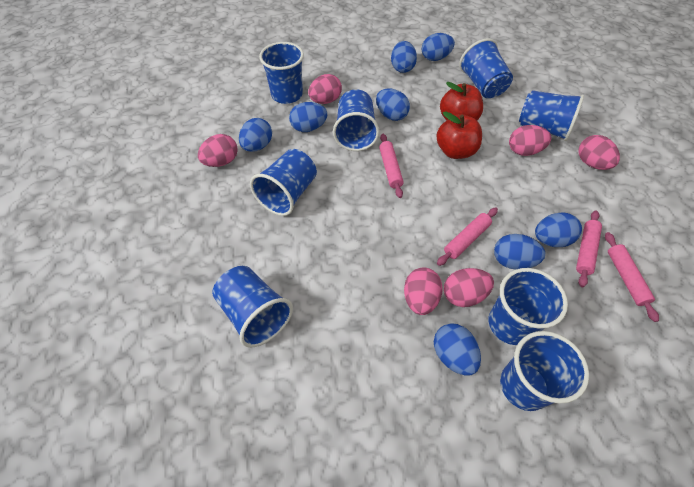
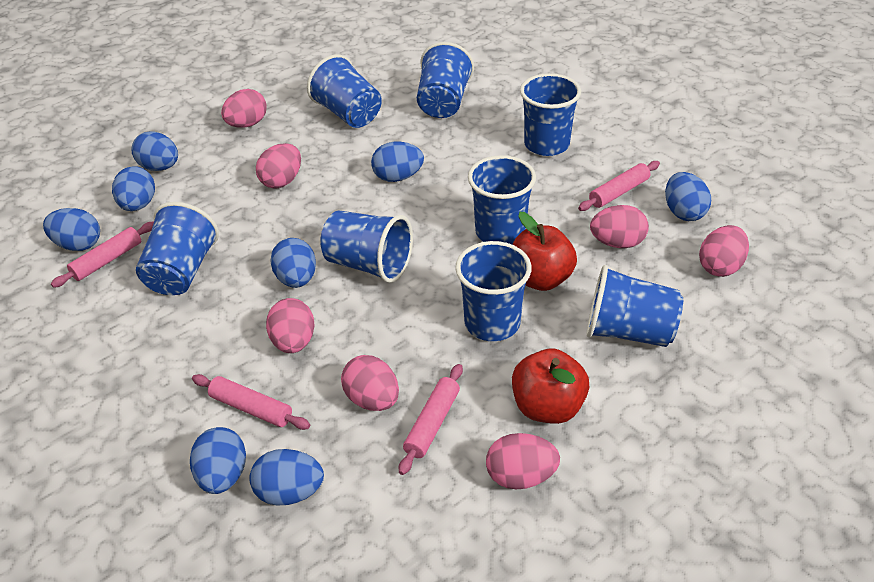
pink egg: 6 -> 7

